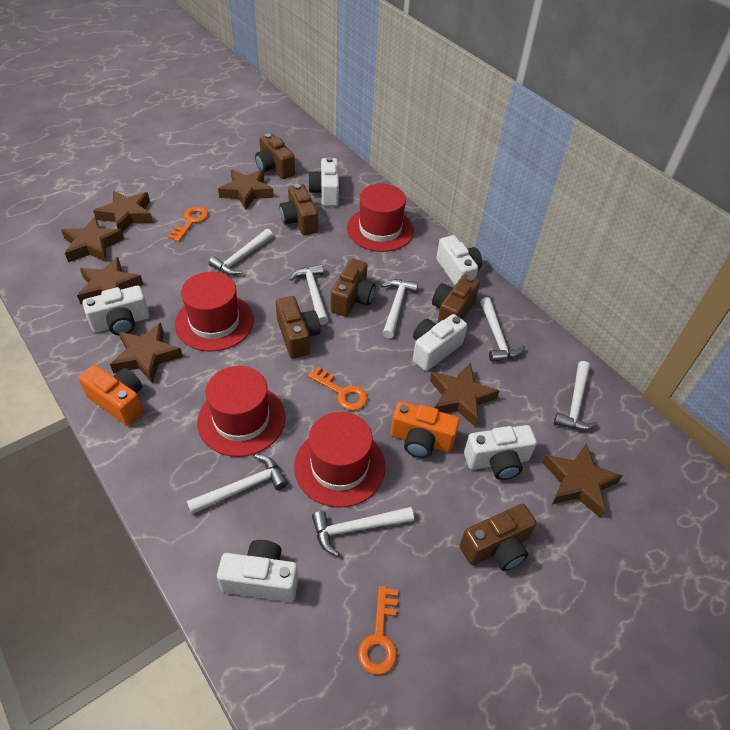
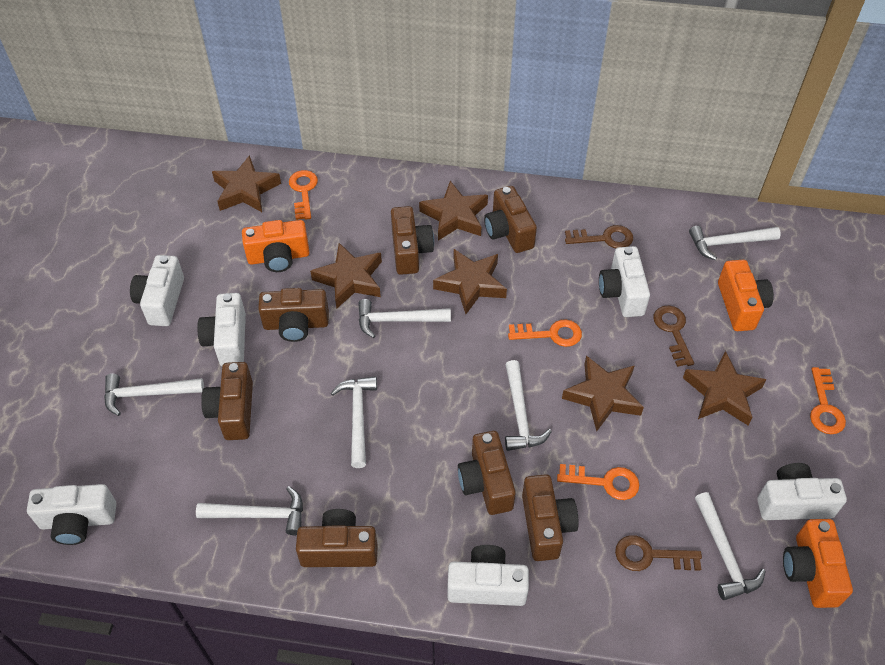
brown camera: 6 -> 7
brown key: 0 -> 3
brown star: 7 -> 6
orange camera: 2 -> 3
orange key: 3 -> 4
red hat: 4 -> 0

